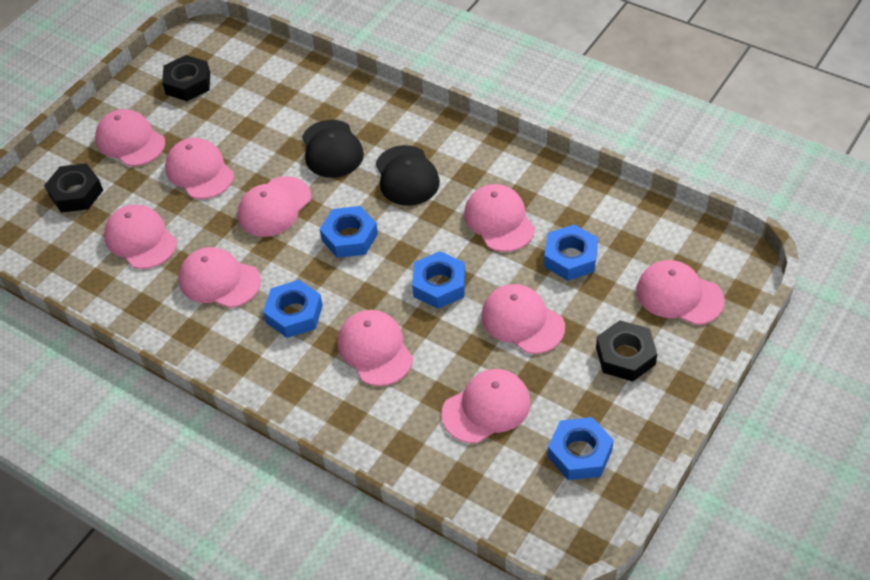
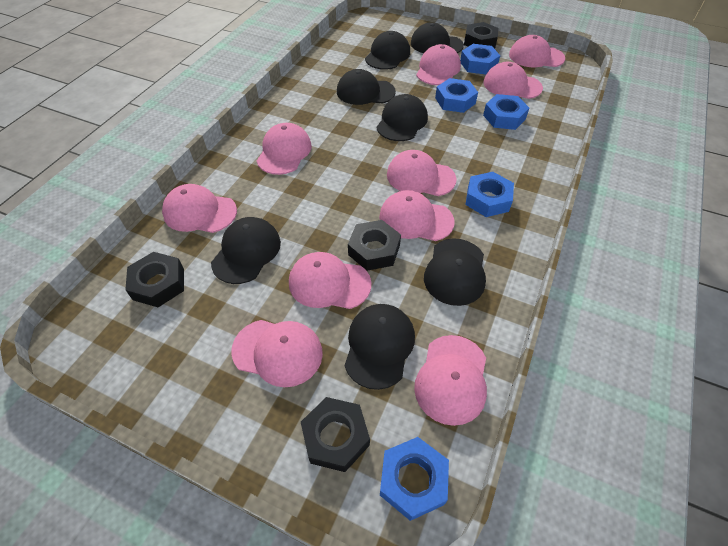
black cap: 2 -> 7
black nut: 3 -> 4

